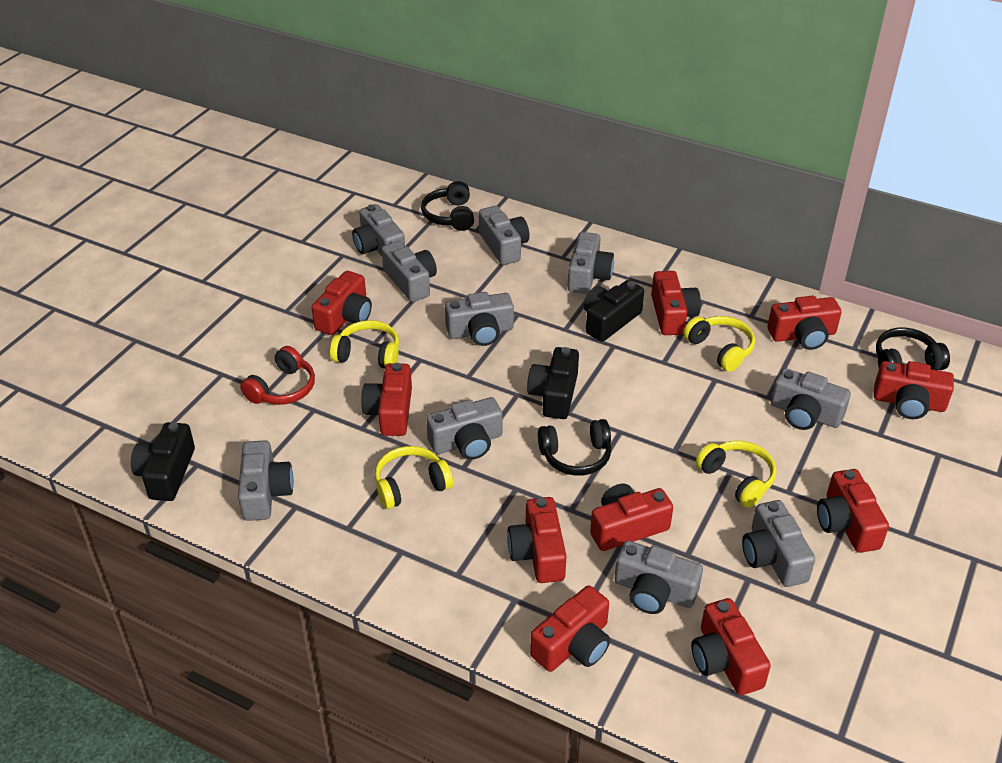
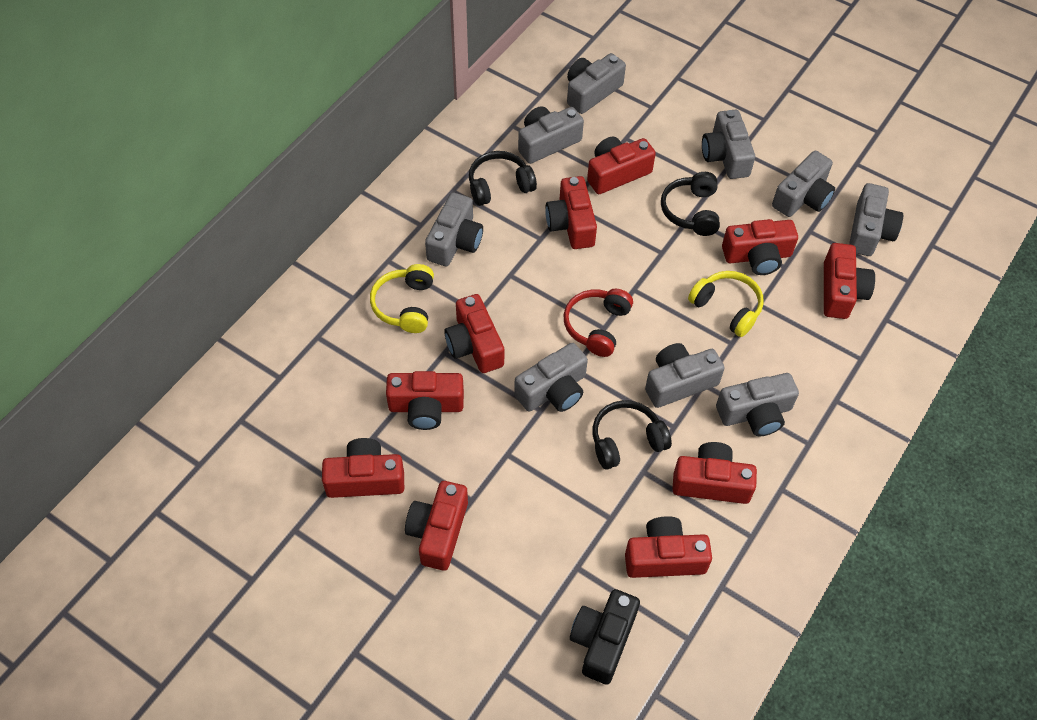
black camera: 3 -> 1
grey camera: 10 -> 9
yellow headphones: 4 -> 2

